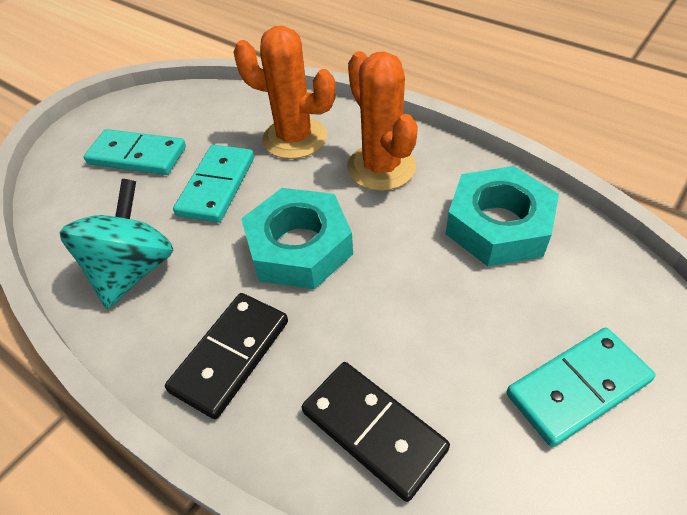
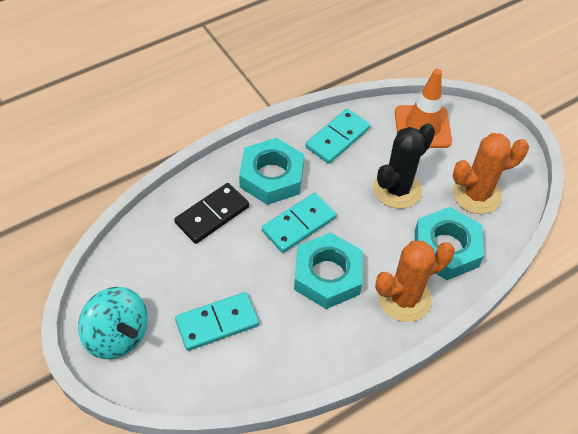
black cactus: 0 -> 1
black domino: 2 -> 1
orange traffic cone: 0 -> 1
turquoise nut: 2 -> 3

